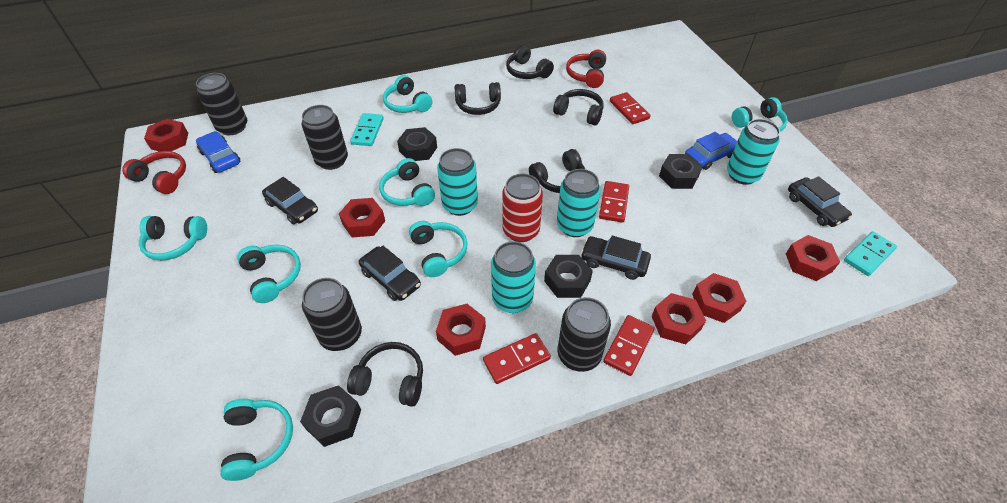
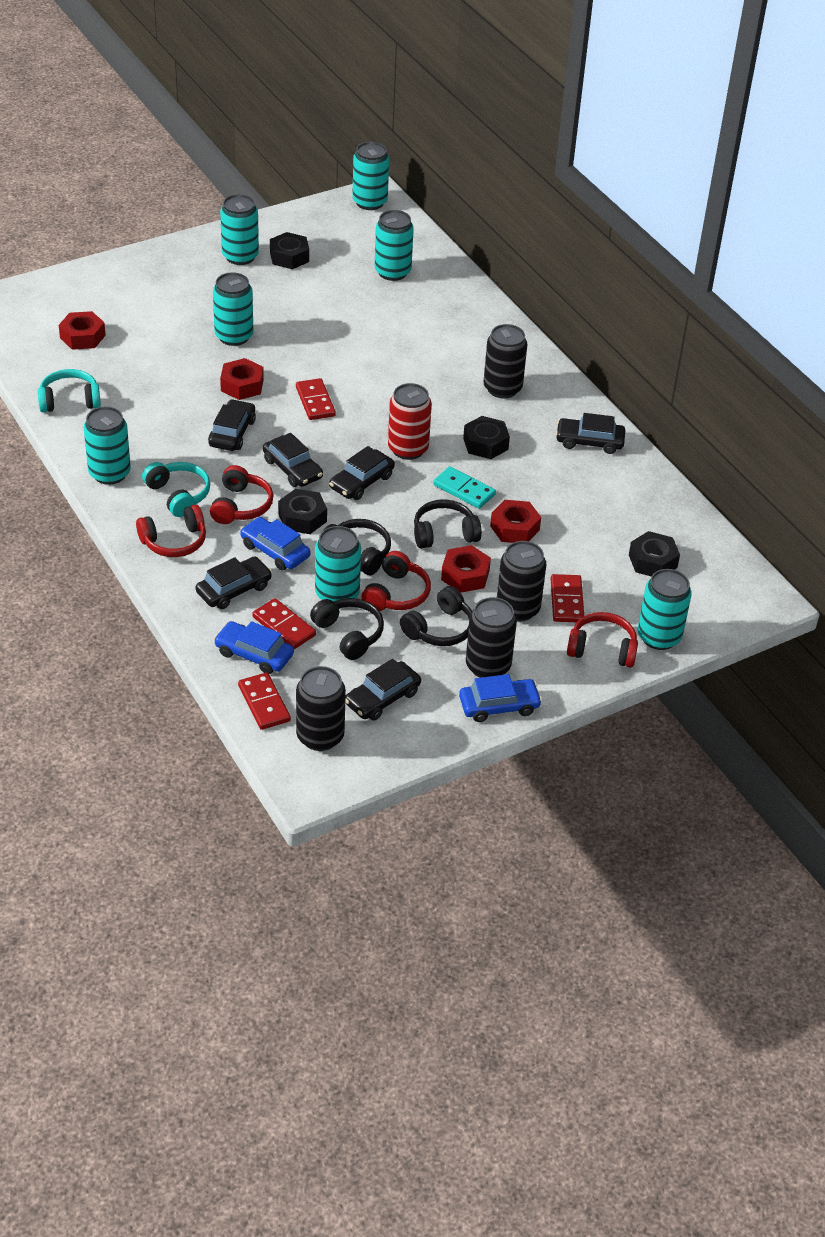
black car: 4 -> 6
black headphones: 5 -> 4
blue car: 2 -> 3
red headphones: 2 -> 4
red nut: 6 -> 4
turquoise can: 4 -> 7
turquoise domino: 2 -> 1
turquoise headphones: 7 -> 2

